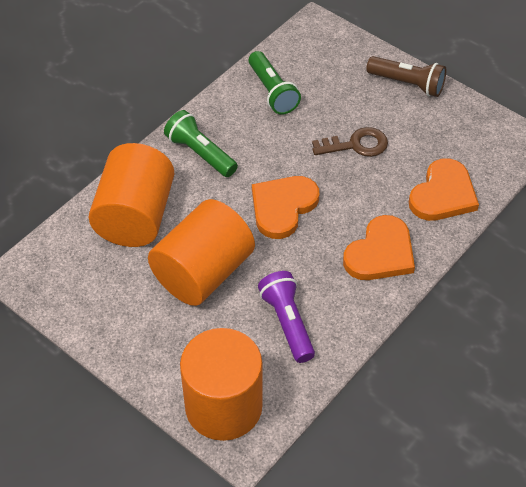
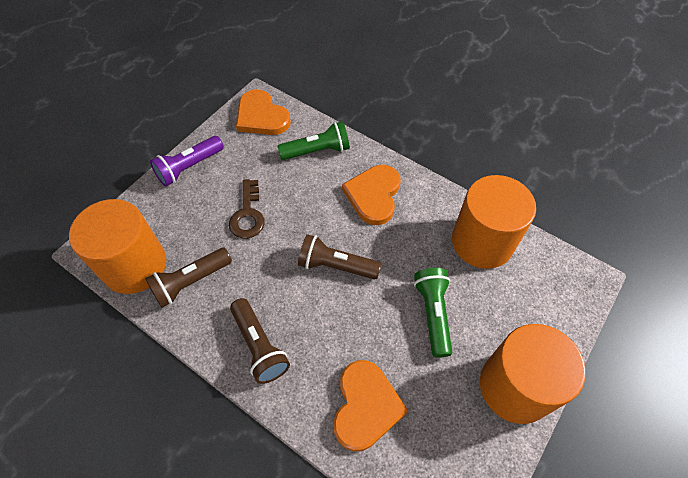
brown flashlight: 1 -> 3

